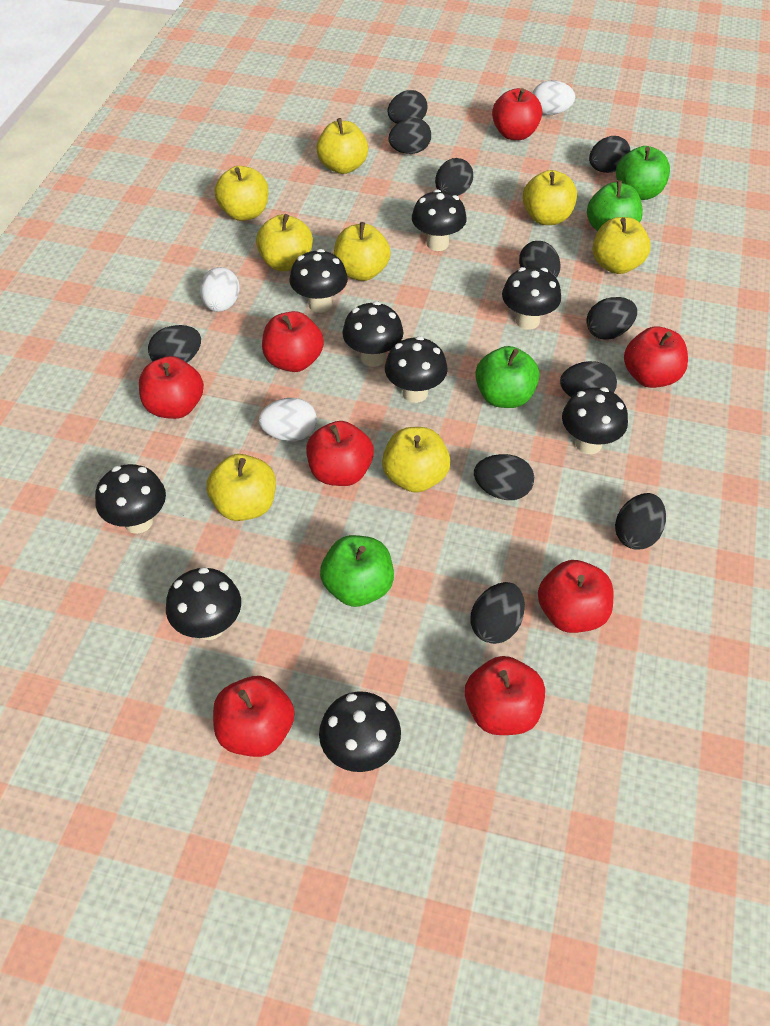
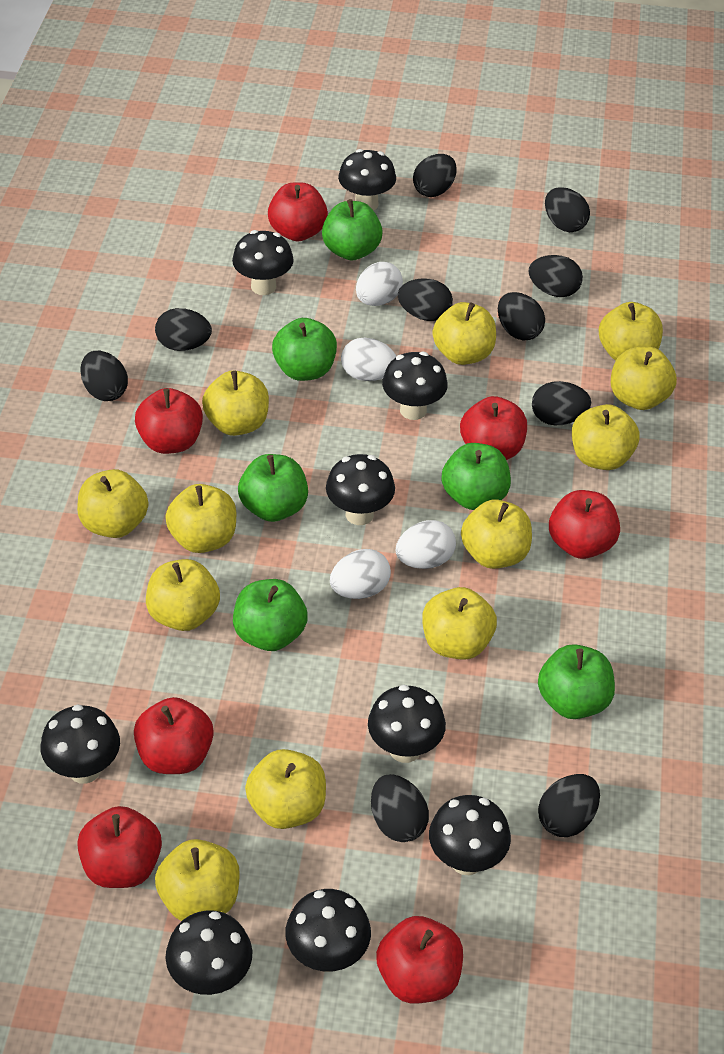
black egg: 11 -> 10
green apple: 4 -> 6
red apple: 8 -> 7
white egg: 3 -> 4
yellow apple: 8 -> 12

